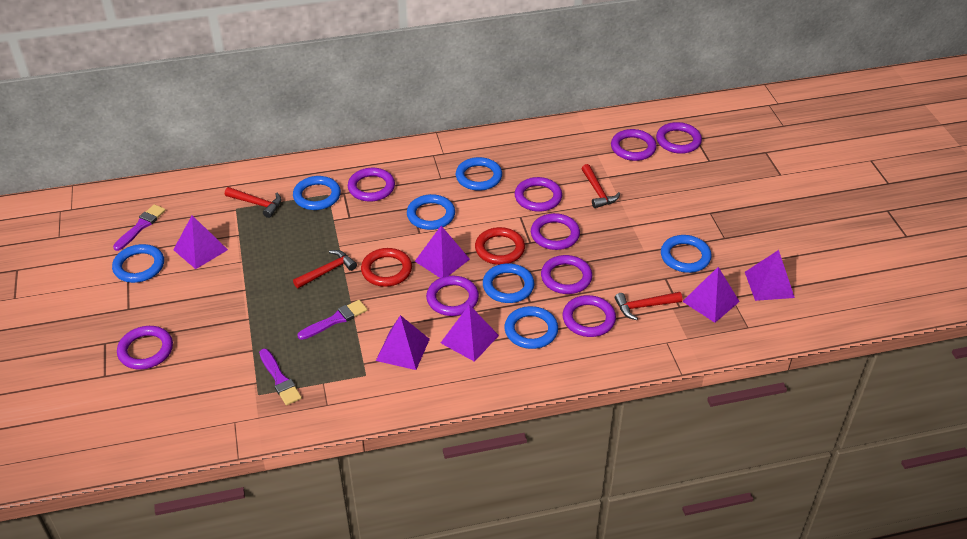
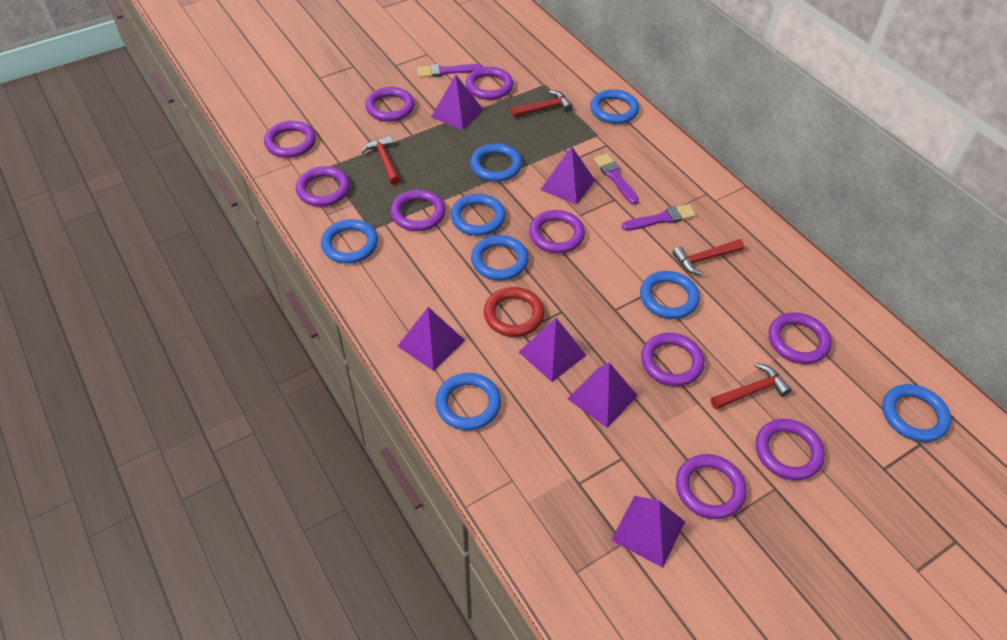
blue ring: 7 -> 8
purple ring: 9 -> 10
red ring: 2 -> 1

